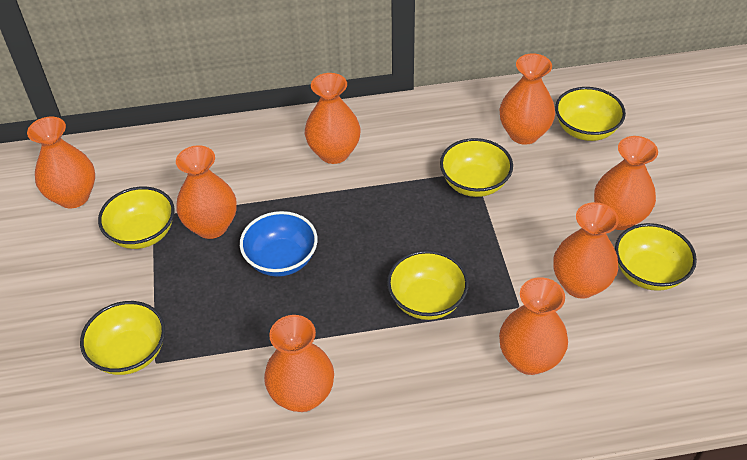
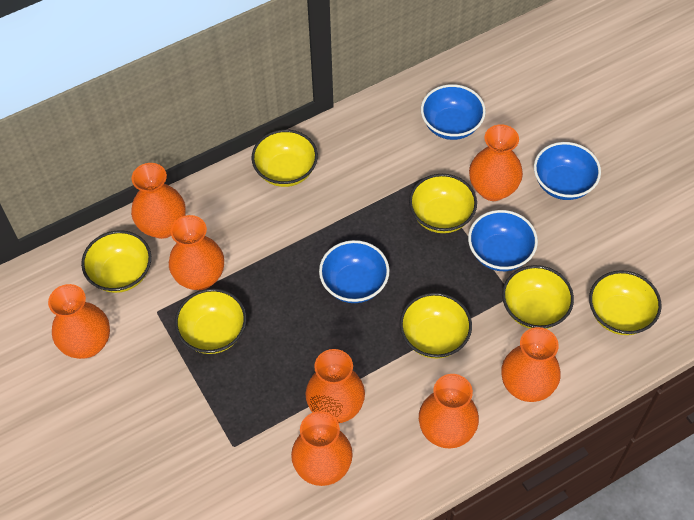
blue bowl: 1 -> 4
yellow bowl: 6 -> 7

